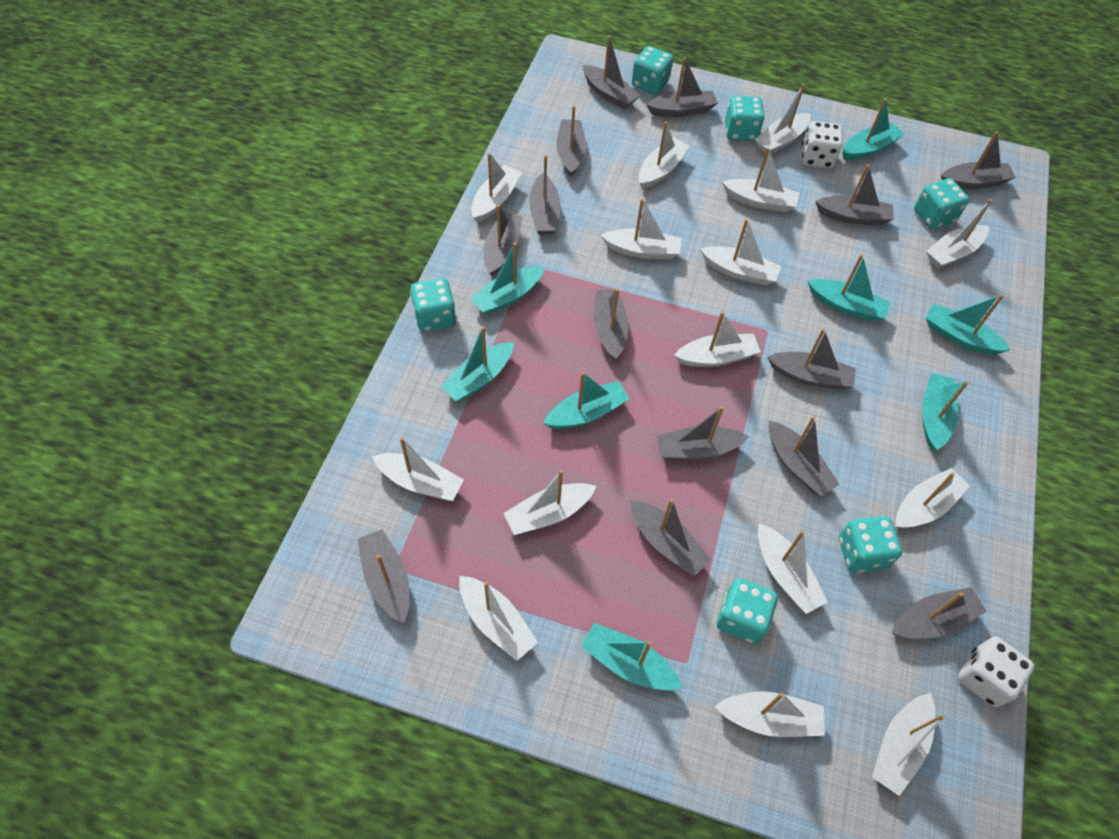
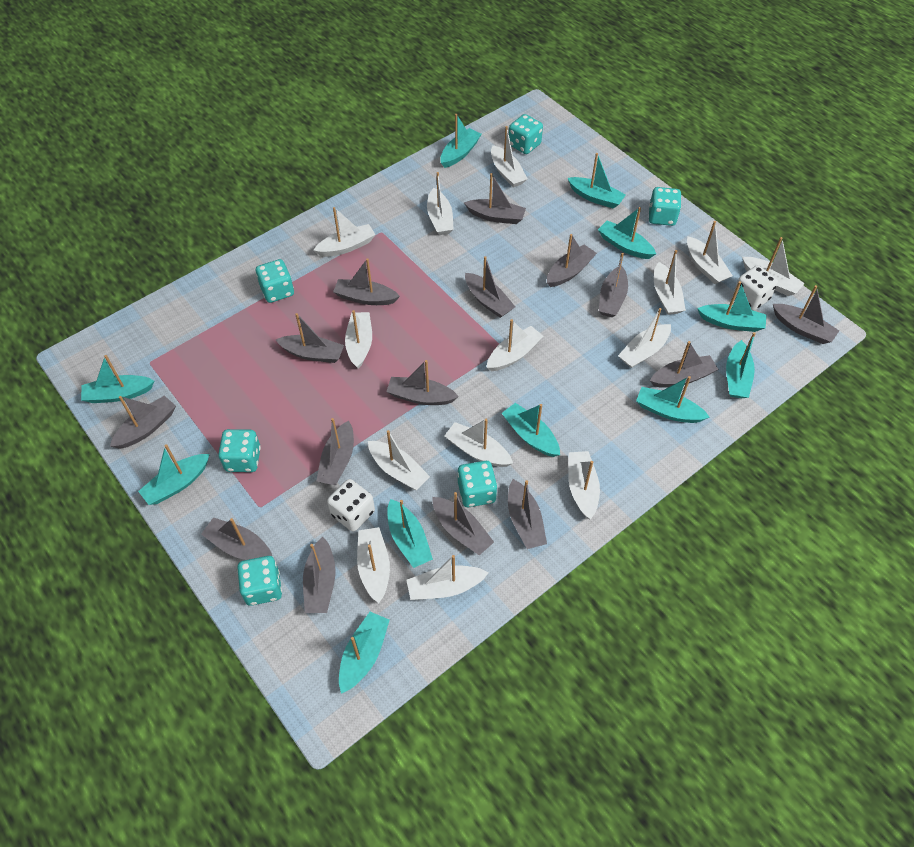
grey boat: 14 -> 15
turquoise boat: 8 -> 11
white boat: 15 -> 14

